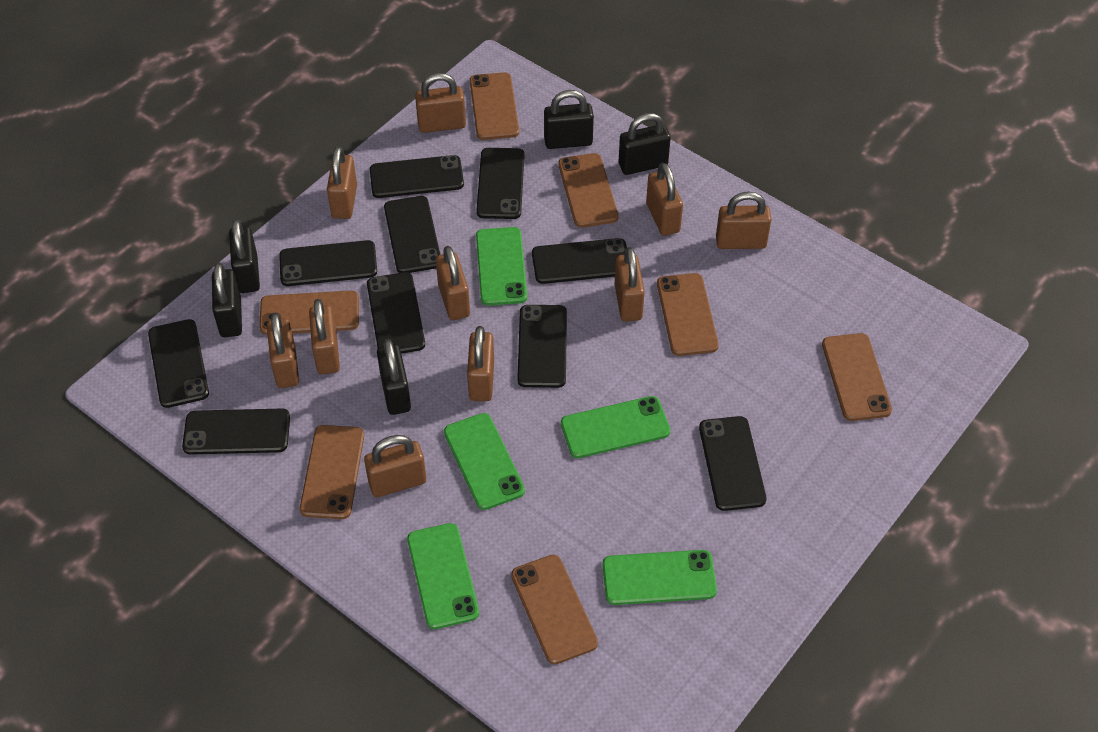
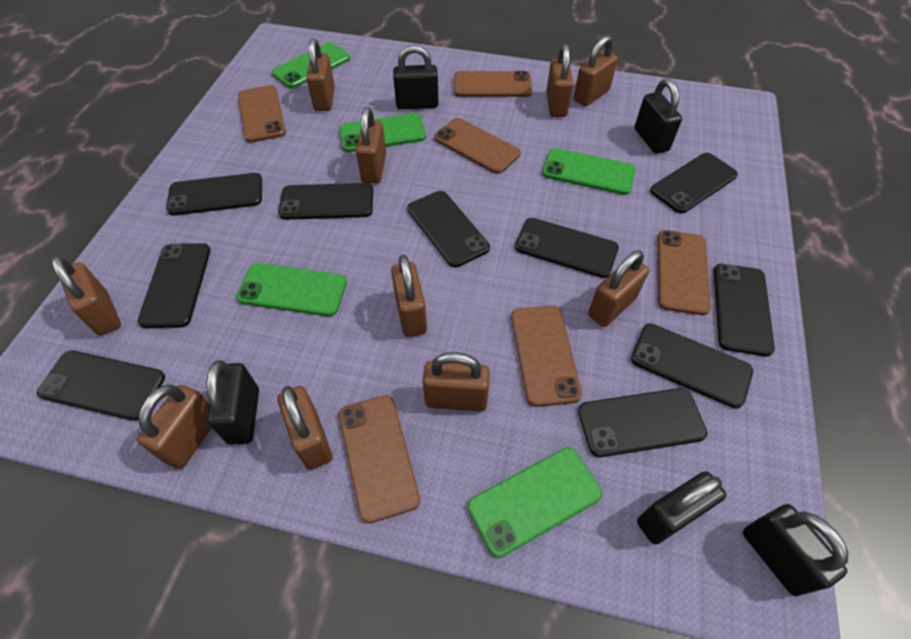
brown phone: 7 -> 6

